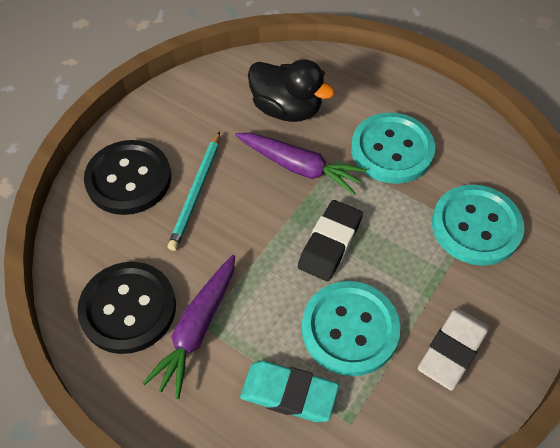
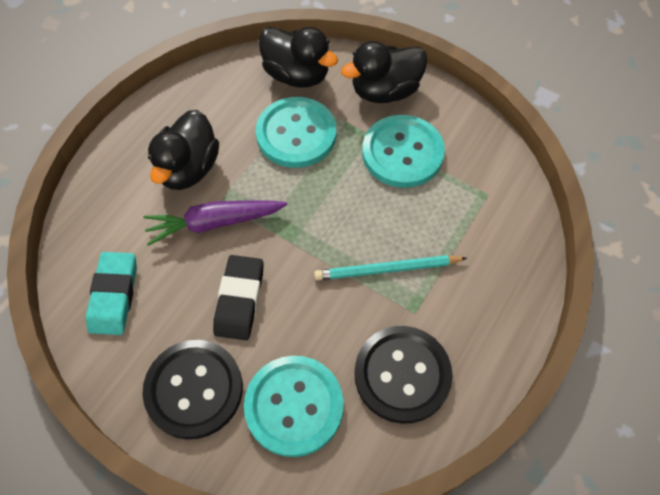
black duck: 1 -> 3
purple carrot: 2 -> 1
white eraser: 1 -> 0

